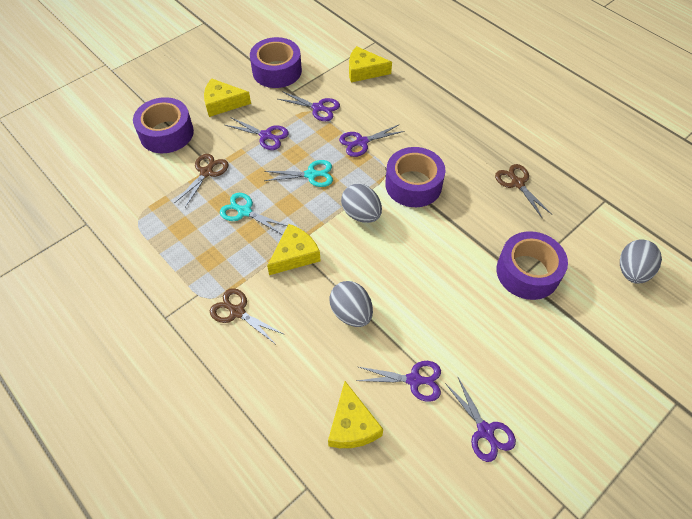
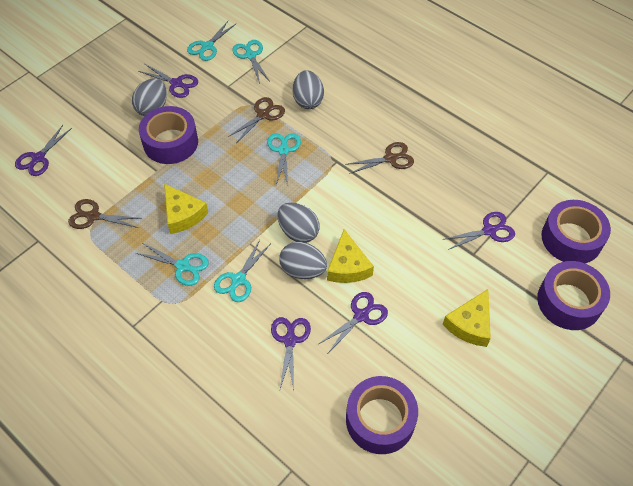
grey egg: 3 -> 4
turquoise scissors: 2 -> 5
yellow cheese: 4 -> 3

